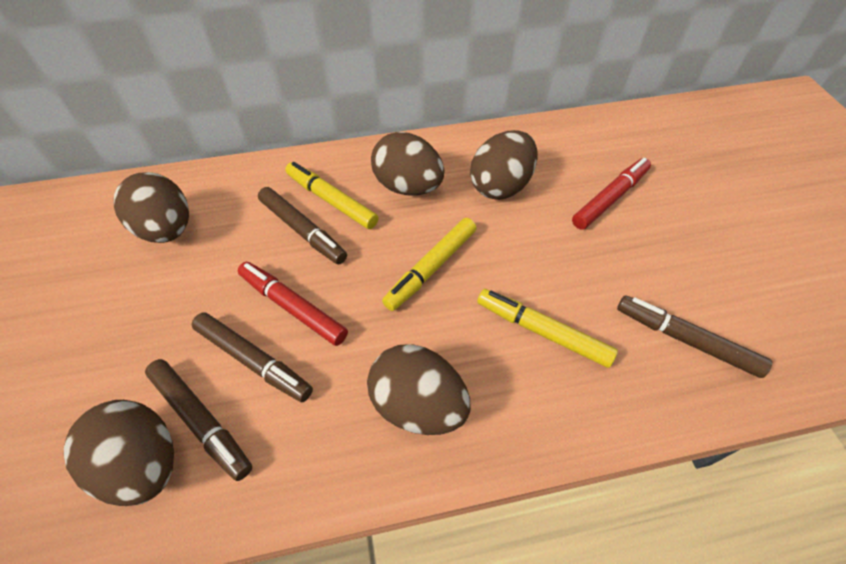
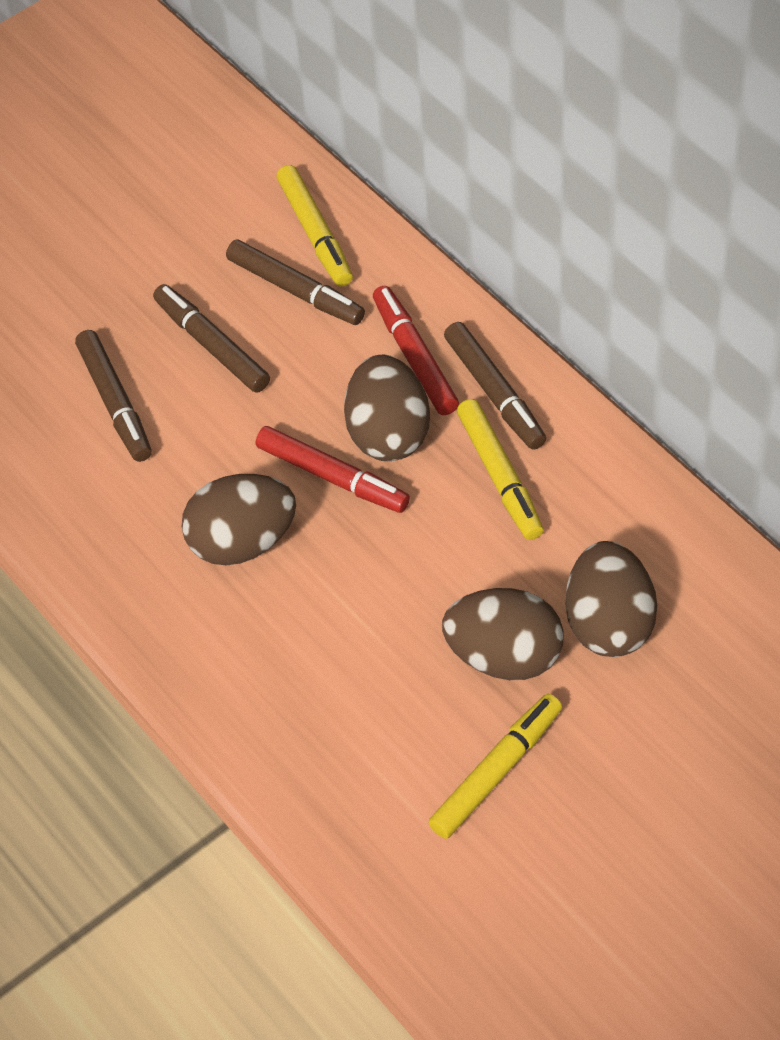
brown egg: 5 -> 4

